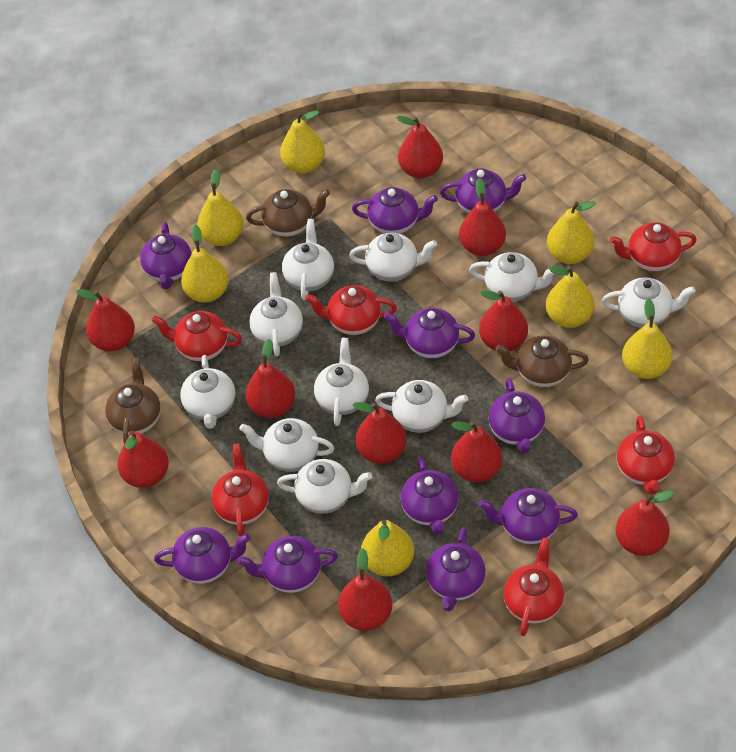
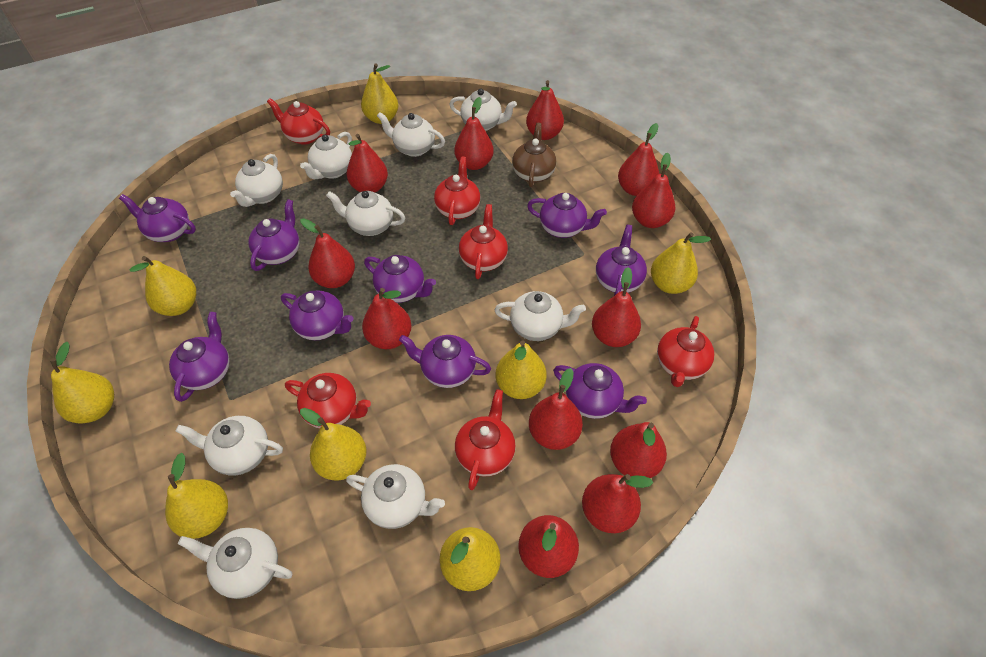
brown teapot: 3 -> 1
purple teapot: 10 -> 9
red pear: 10 -> 12
white teapot: 10 -> 9
yellow pear: 7 -> 8

